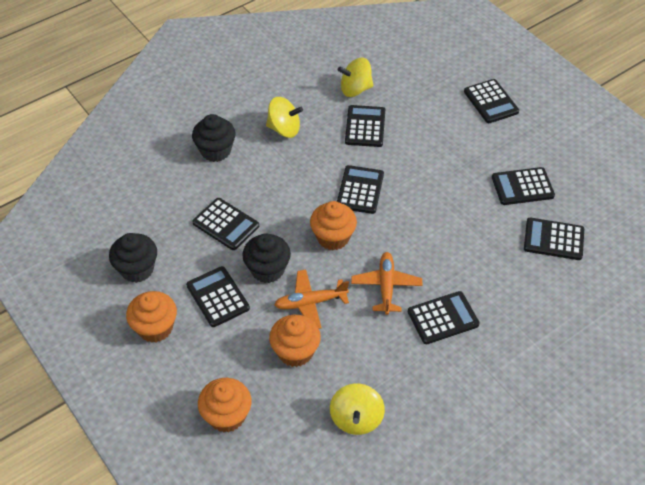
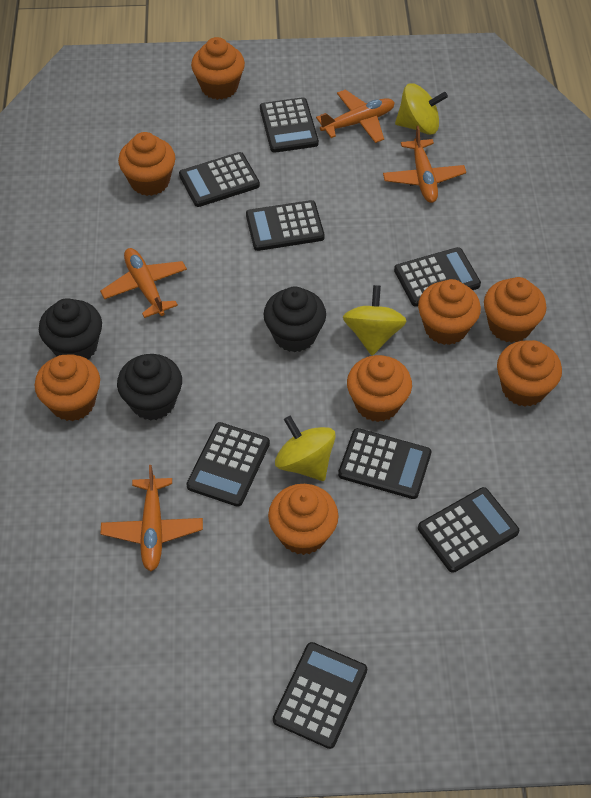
orange cupcake: 4 -> 8
orange plane: 2 -> 4

